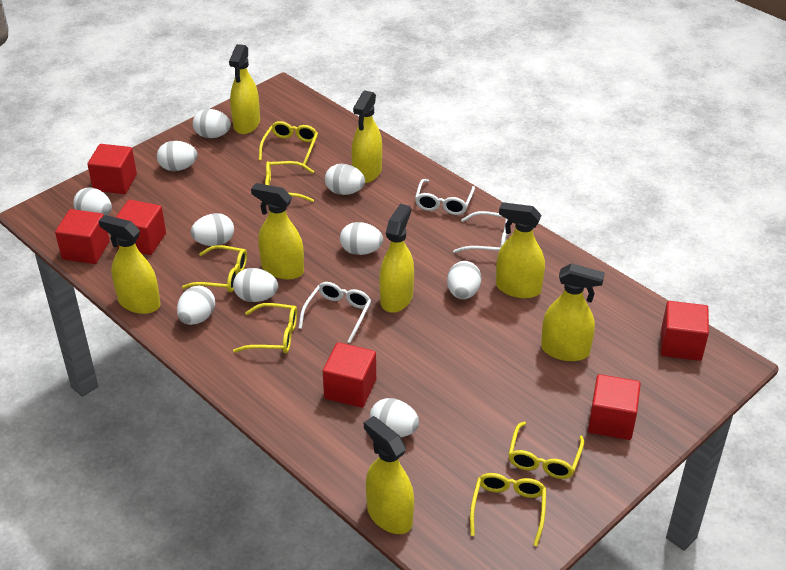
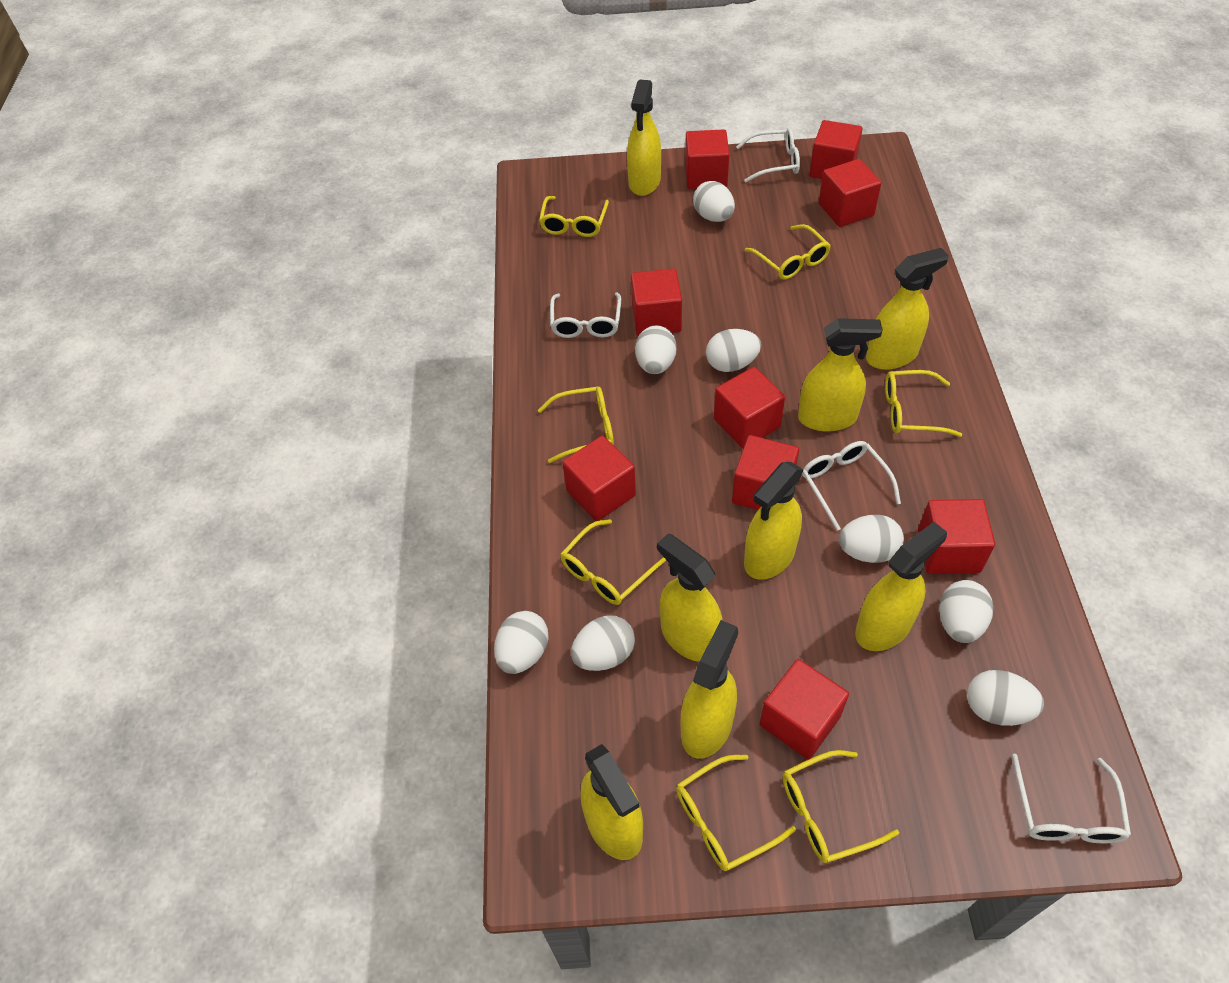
red cube: 6 -> 9
white egg: 10 -> 8
white glasses: 3 -> 4
yellow glasses: 6 -> 7

